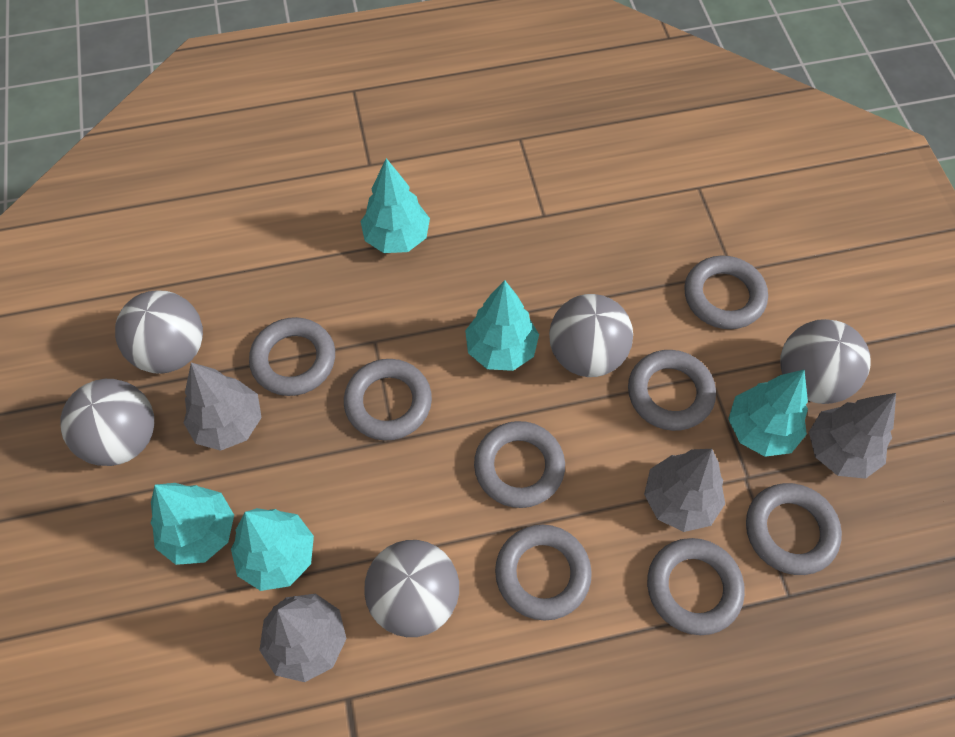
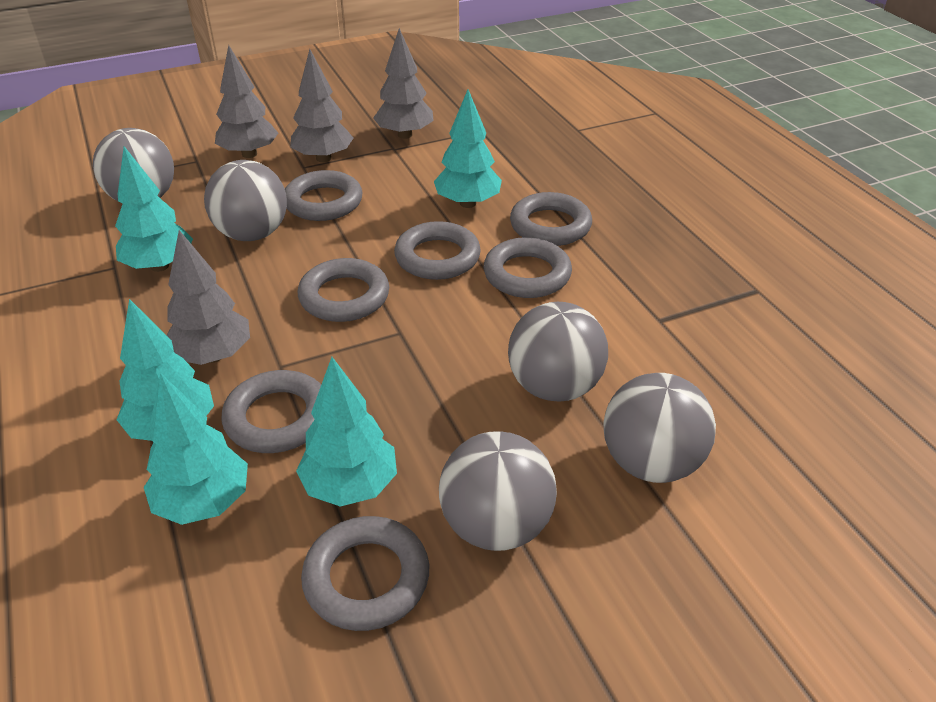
grey ring: 8 -> 7

